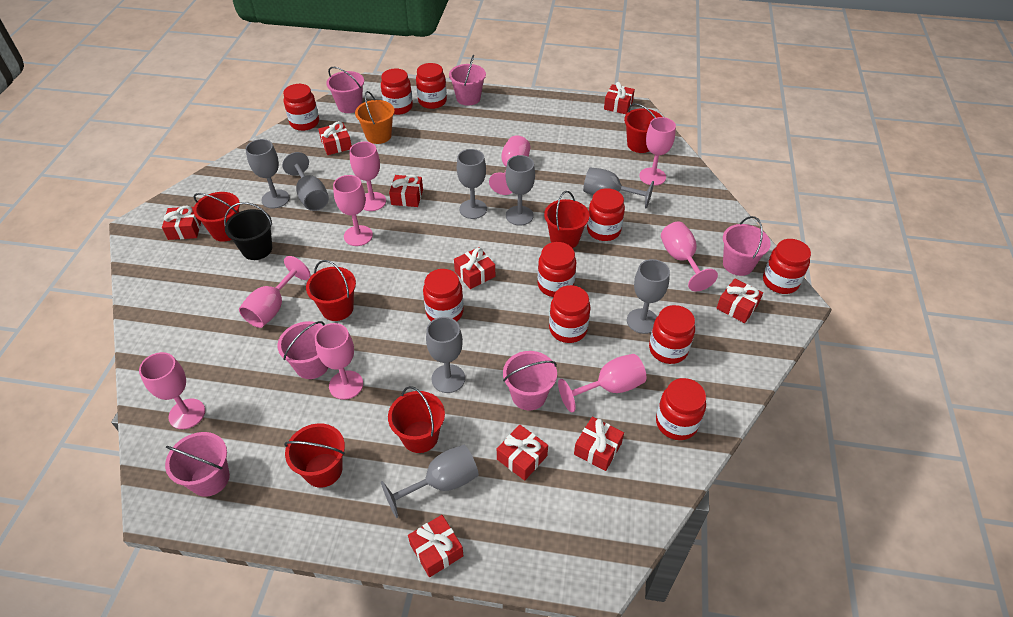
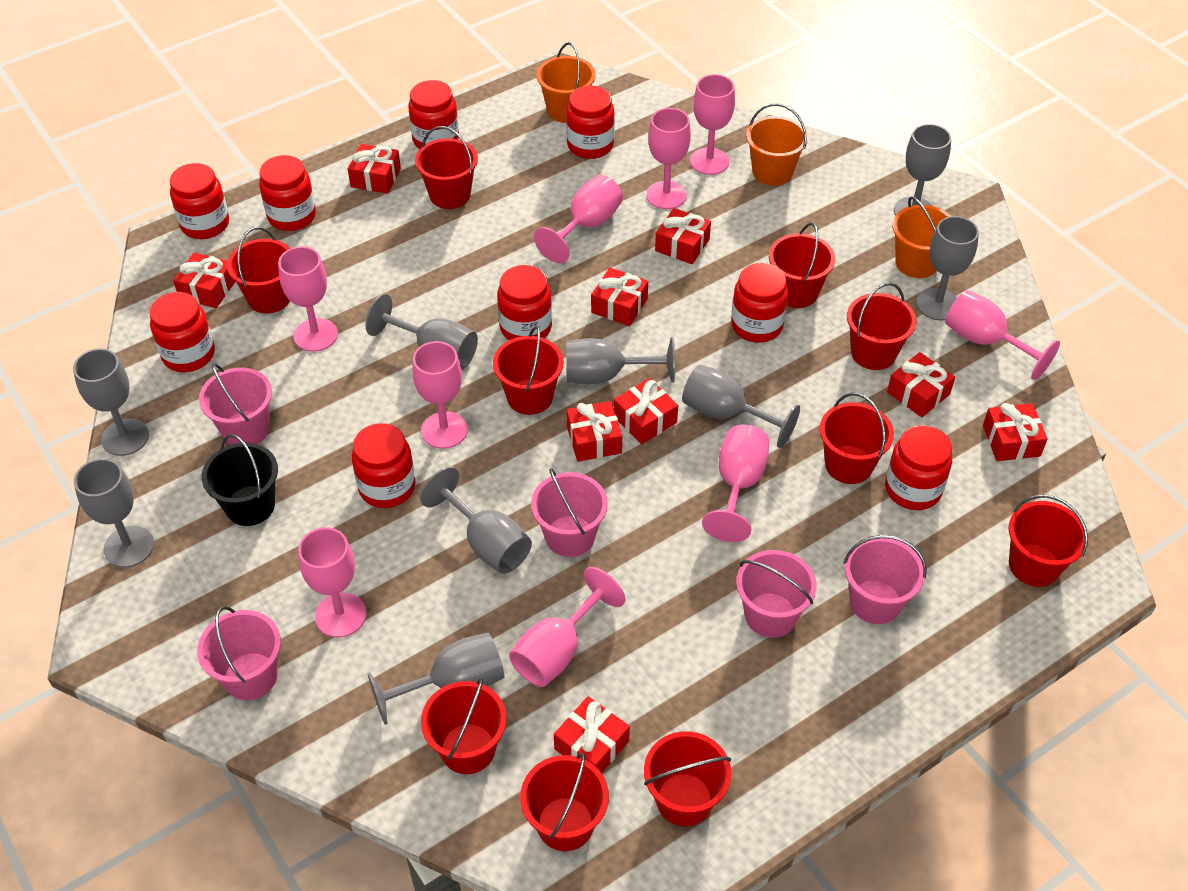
grey goblet: 8 -> 9
orange bucket: 1 -> 3
pink bucket: 6 -> 5
red bucket: 6 -> 10
red jar: 10 -> 9

